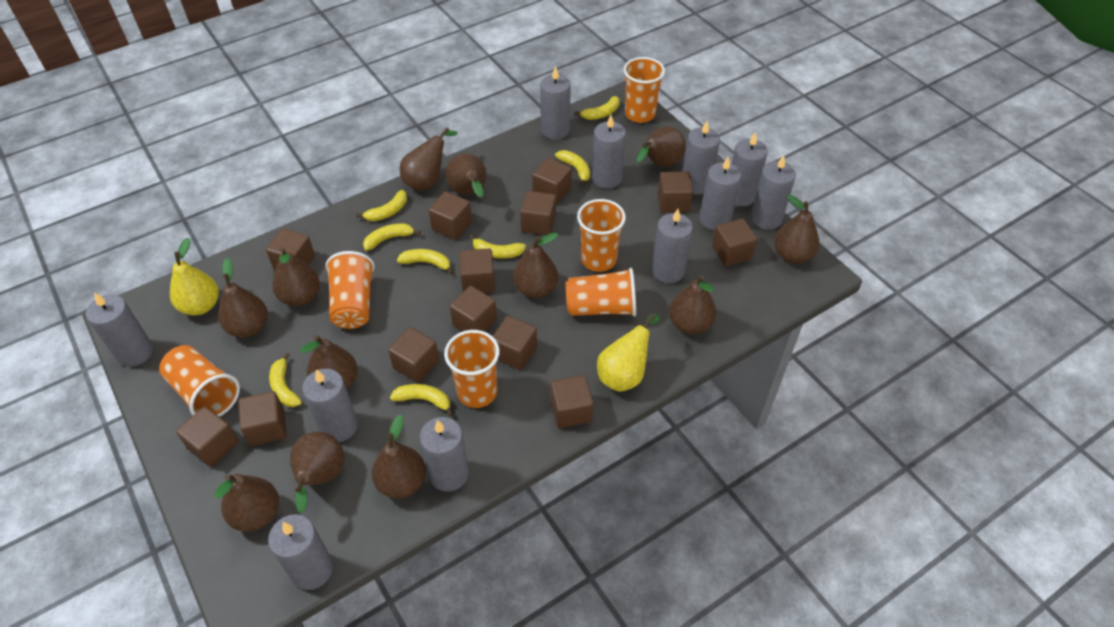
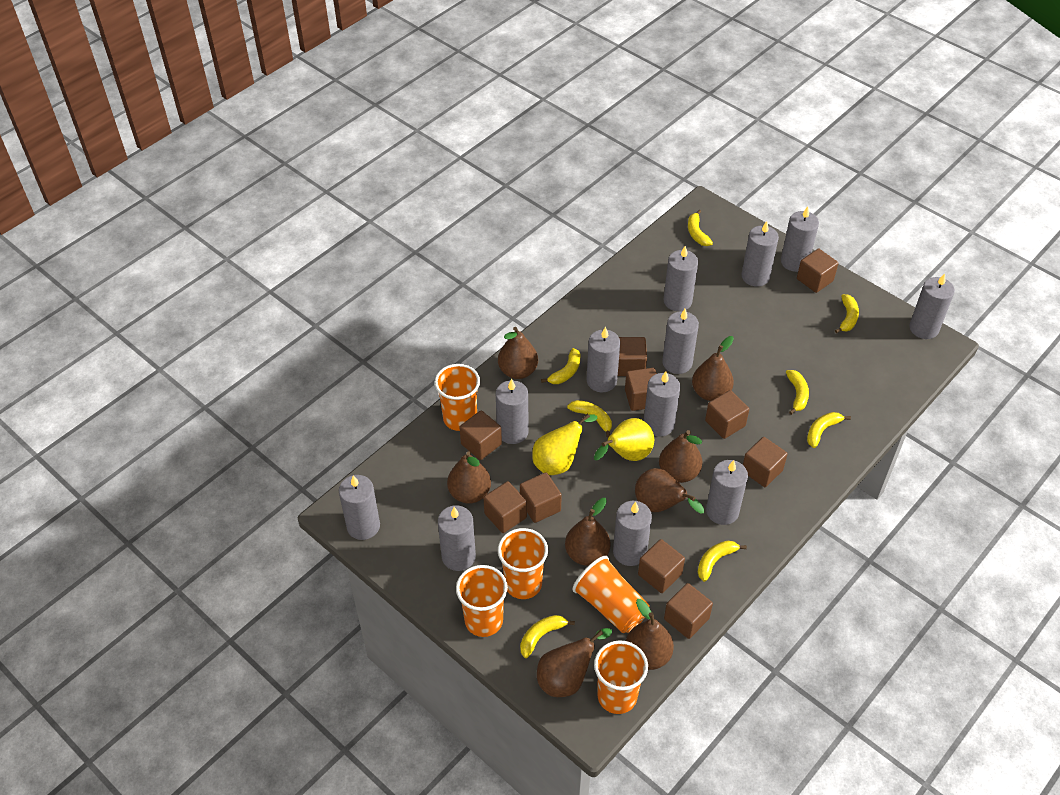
brown cube: 13 -> 10
brown pear: 12 -> 8
grey candle: 11 -> 12
orange cup: 6 -> 5

